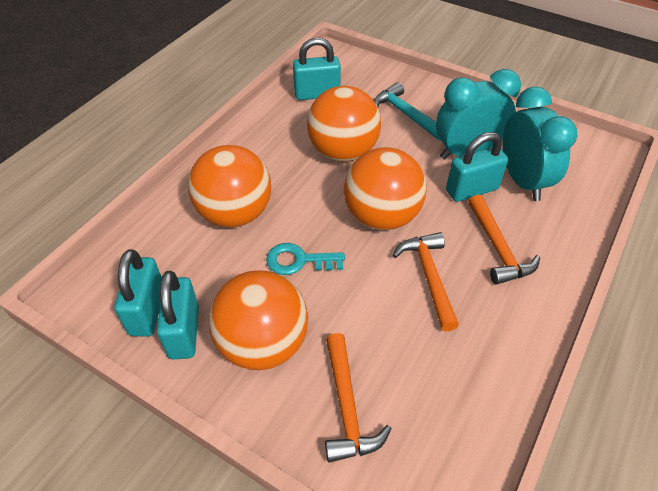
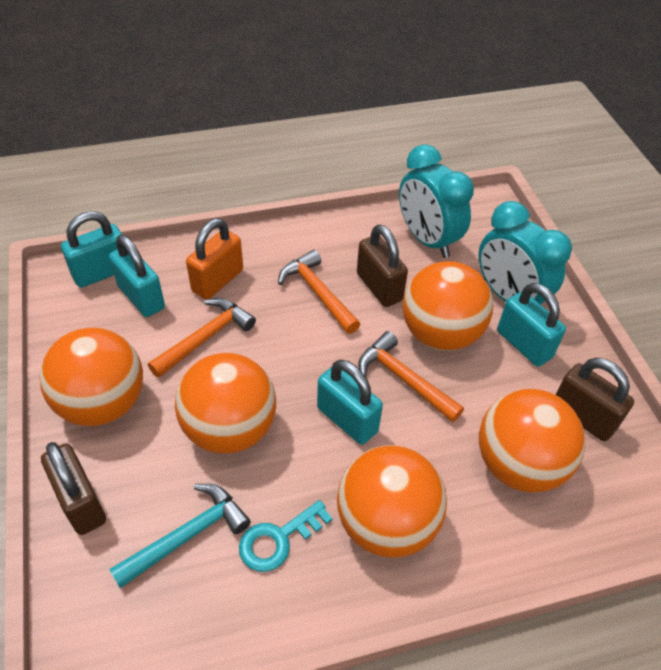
brown padlock: 0 -> 3
orange ball: 4 -> 5
orange padlock: 0 -> 1

